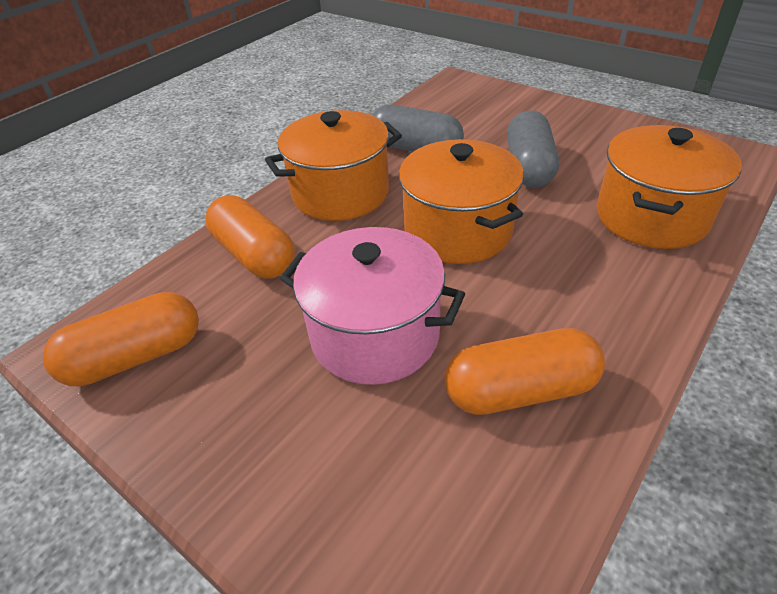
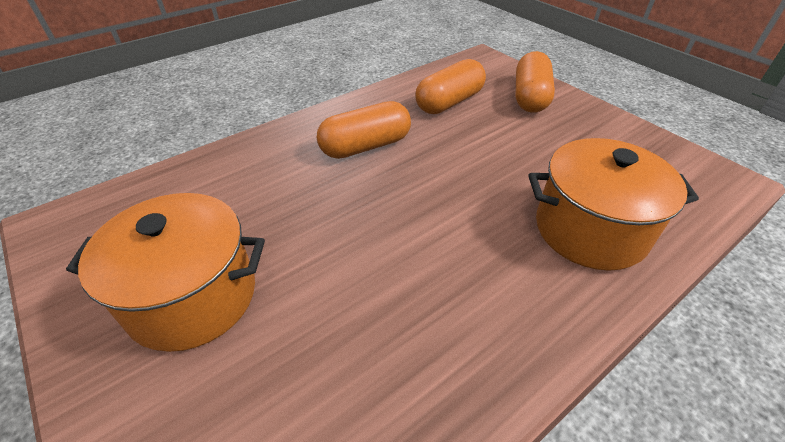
grey capsule: 2 -> 0
orange pot: 3 -> 2
pink pot: 1 -> 0

